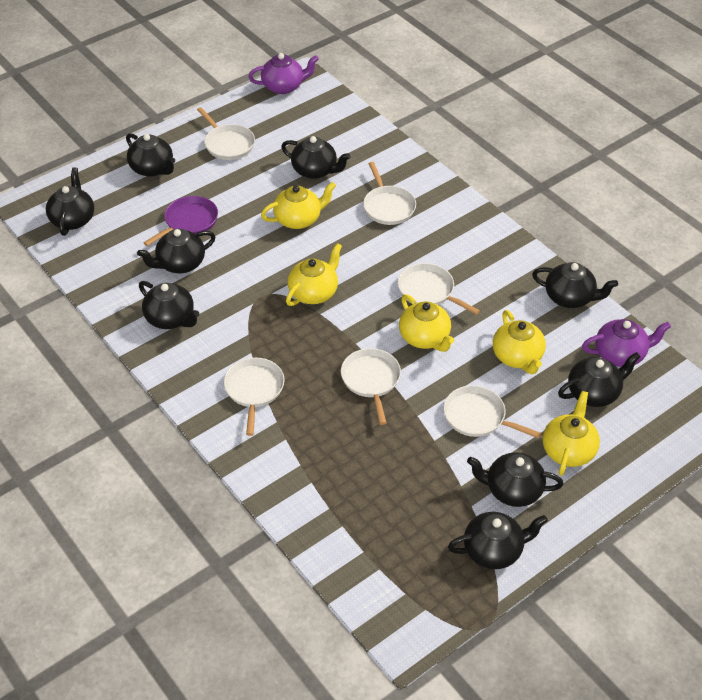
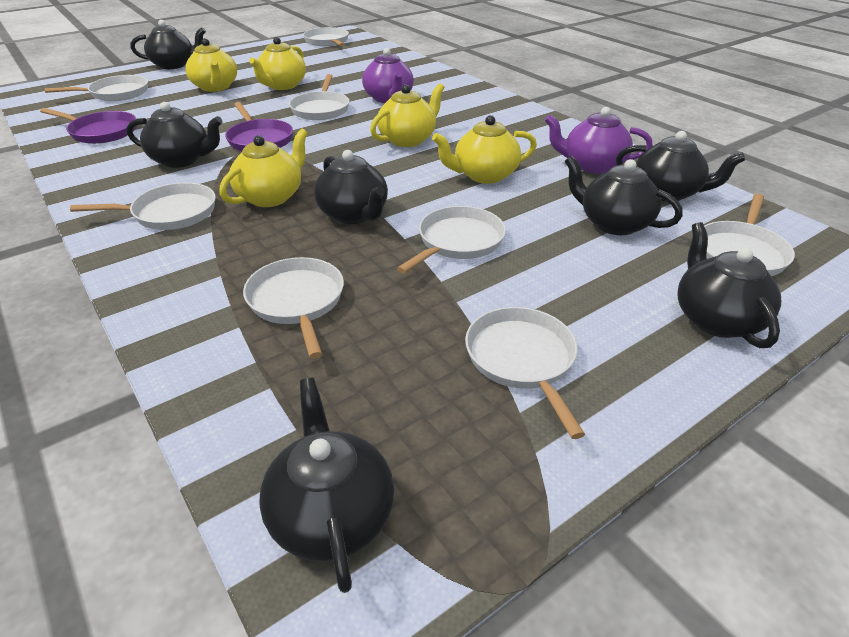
black teapot: 9 -> 7
purple pan: 1 -> 2
white pan: 6 -> 8

